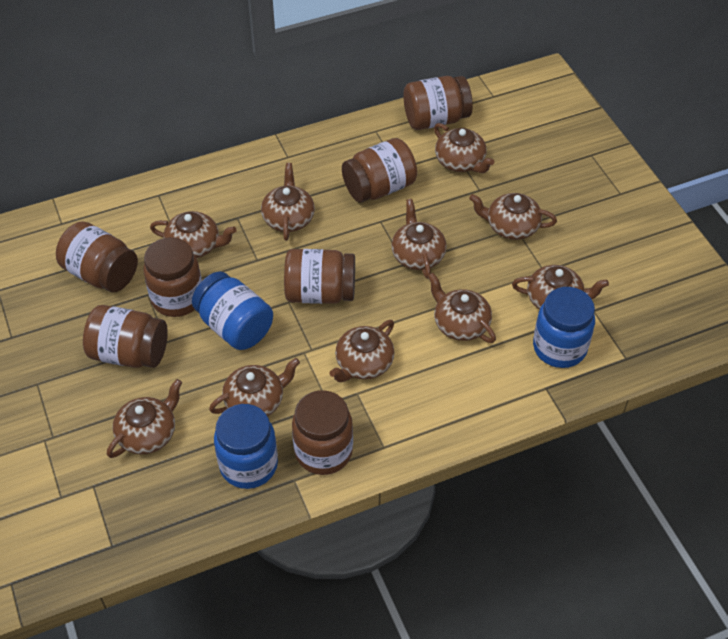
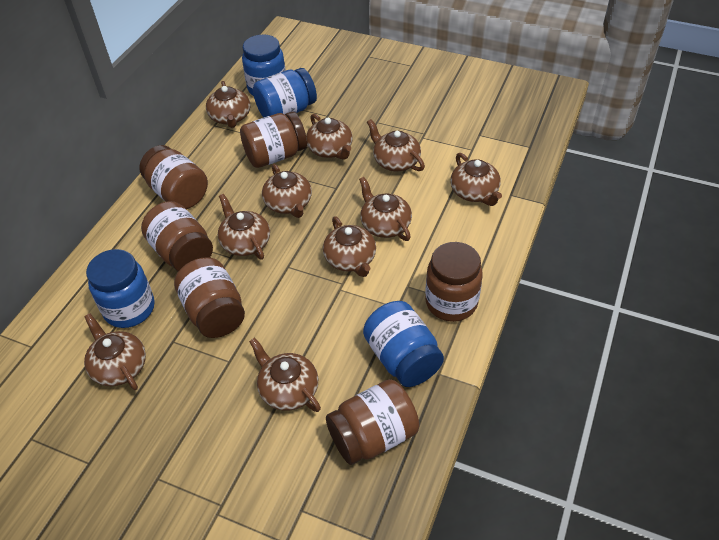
blue jar: 3 -> 4
brown jar: 7 -> 6

